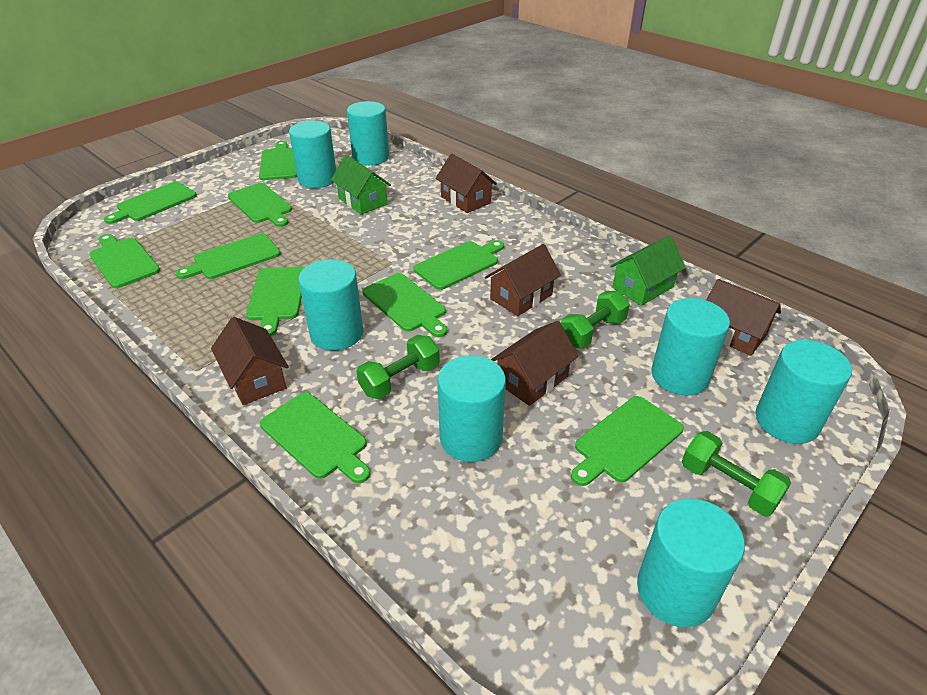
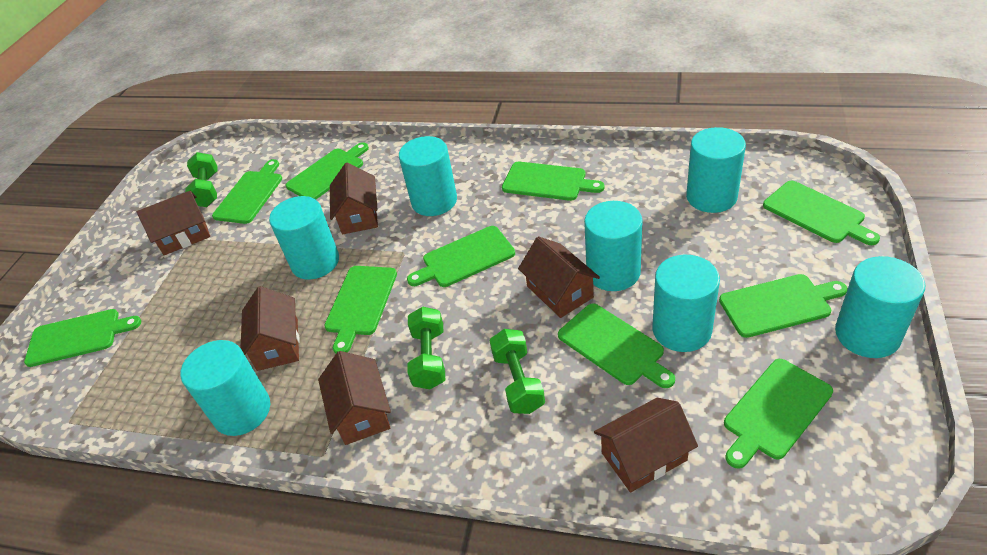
brown house: 5 -> 6
green house: 2 -> 0

